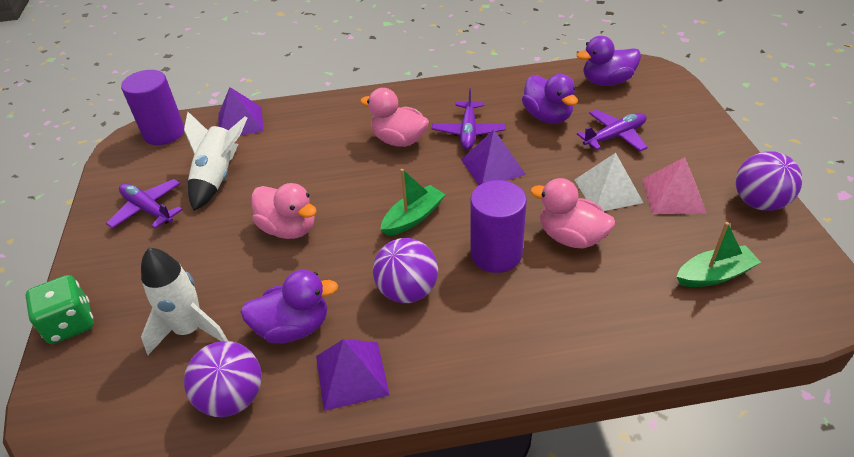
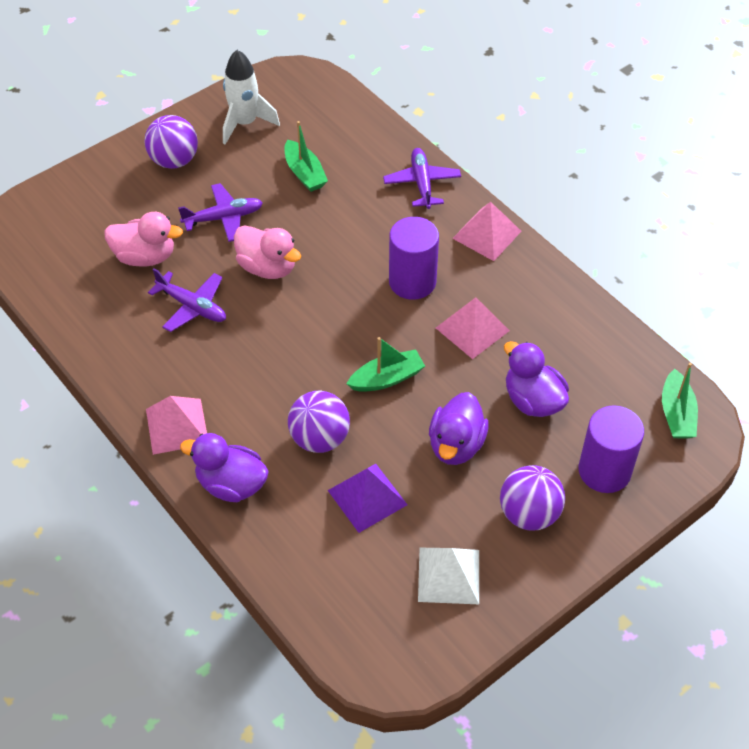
green boat: 2 -> 3
green dice: 1 -> 0
pink duck: 3 -> 2
pink pyramid: 1 -> 3
purple pyramid: 3 -> 1
white rocket: 2 -> 1

